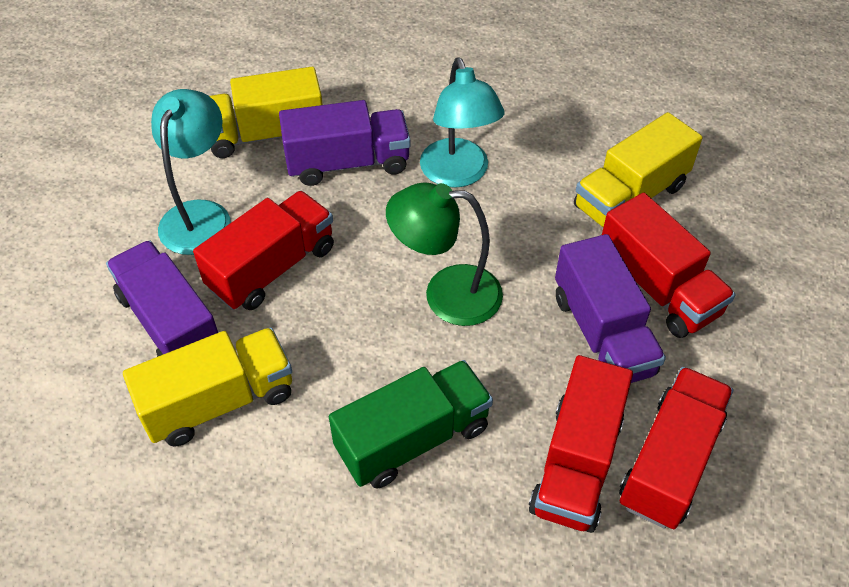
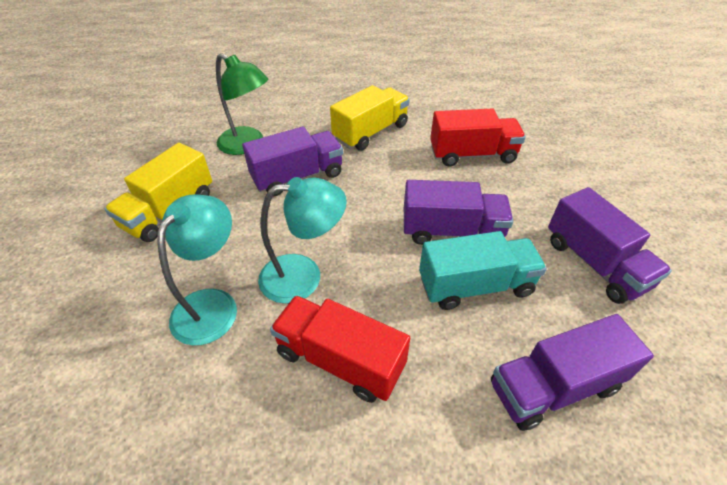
green truck: 1 -> 0
purple truck: 3 -> 4
red truck: 4 -> 2
turquoise truck: 0 -> 1
yellow truck: 3 -> 2

